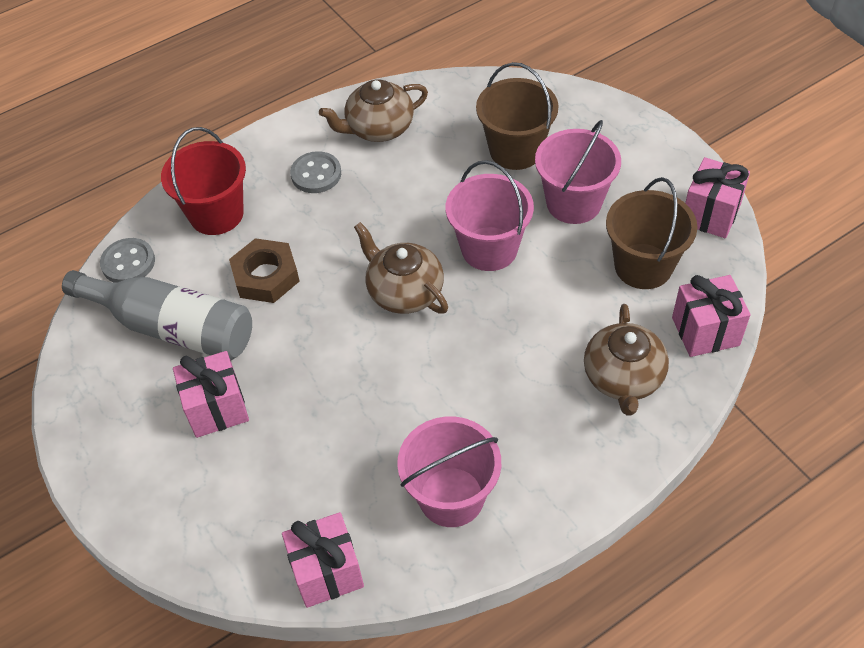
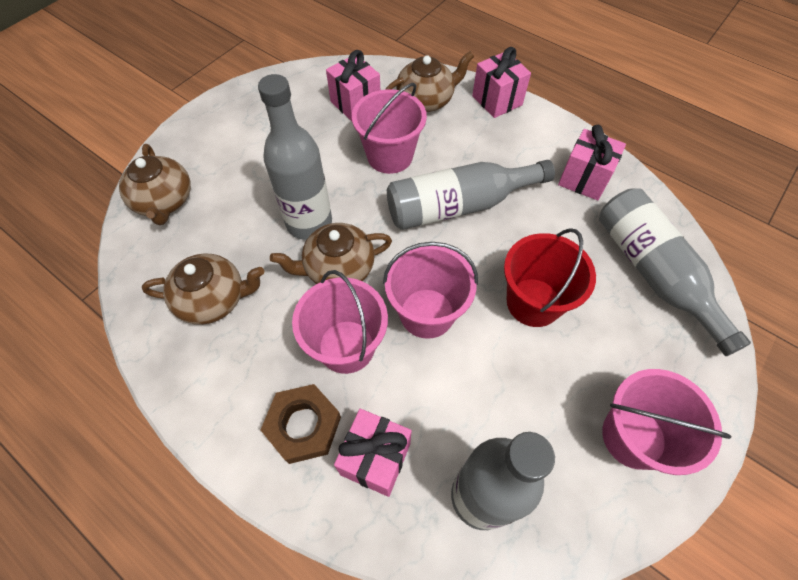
brown bucket: 2 -> 0
brown teapot: 3 -> 4
grey bottle: 1 -> 4
grey button: 2 -> 0
pink bucket: 3 -> 4

